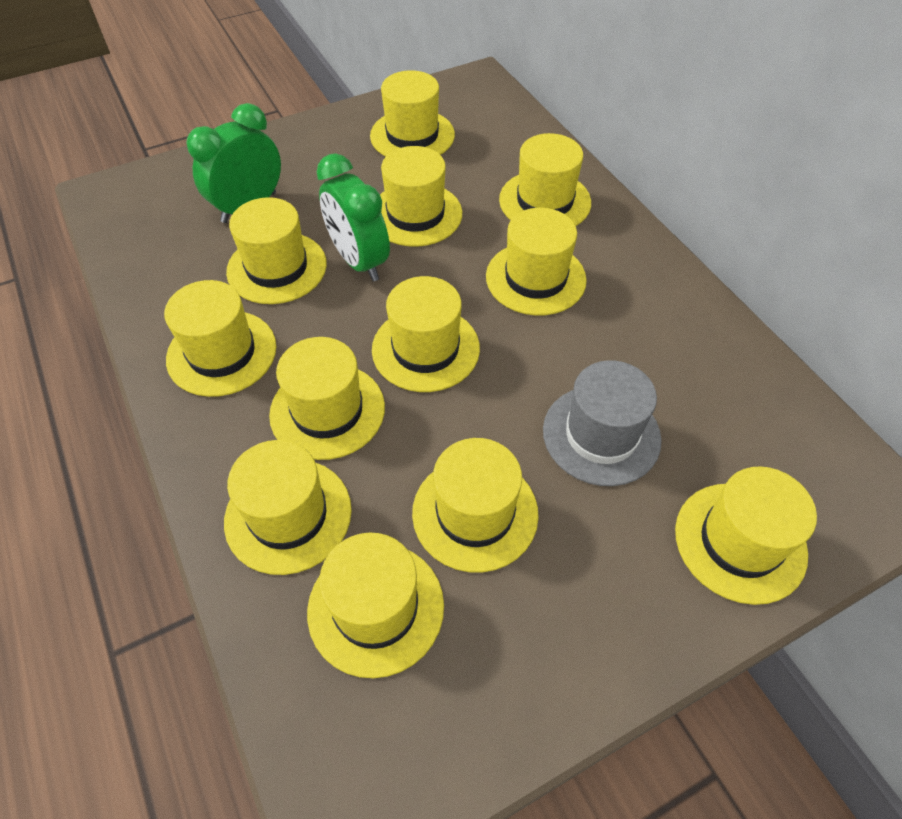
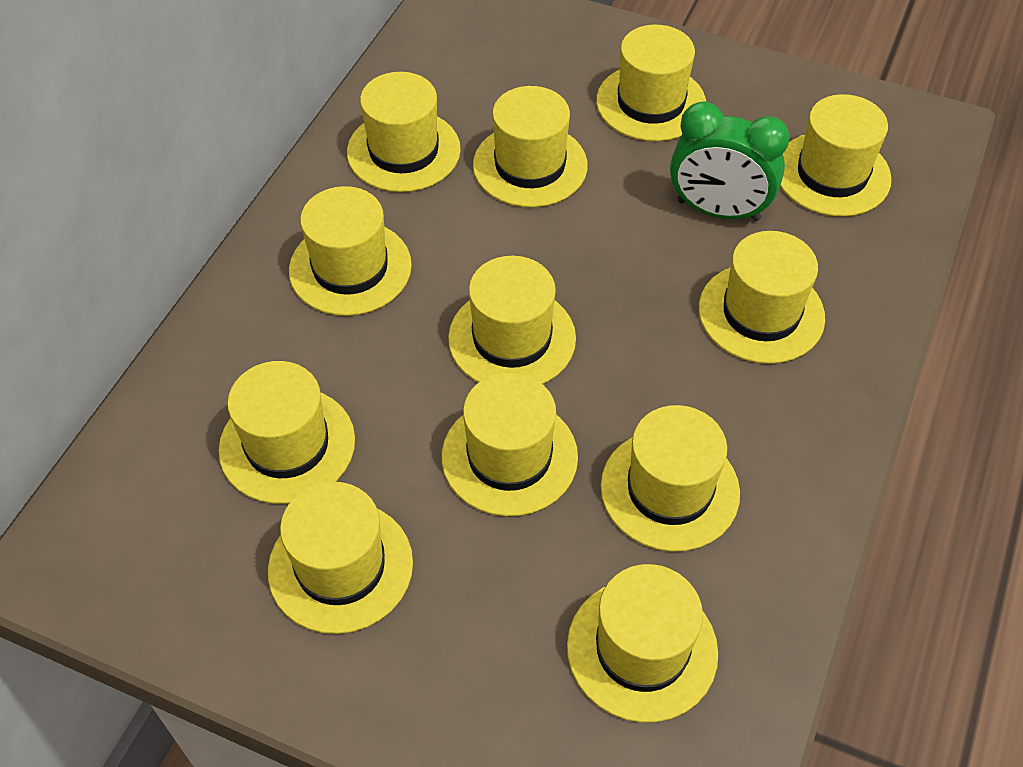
green clock: 2 -> 1
grey hat: 1 -> 0

